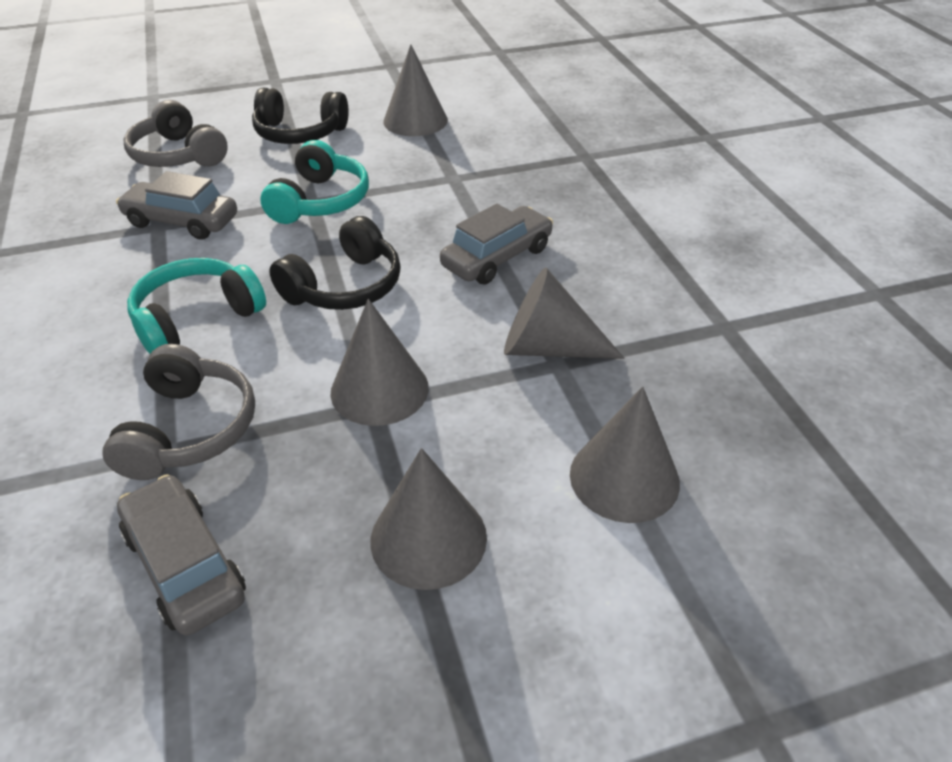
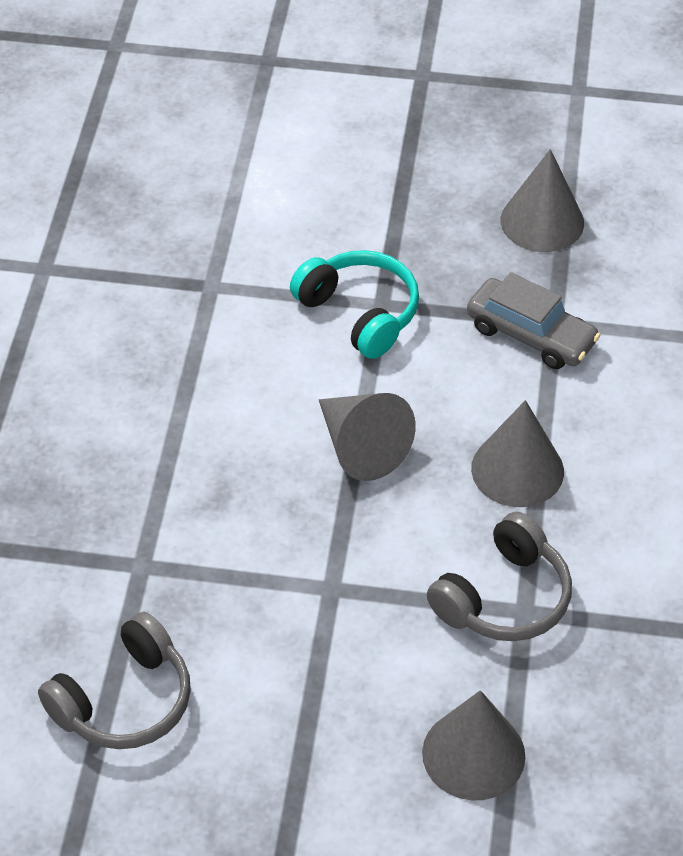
black headphones: 2 -> 0
grey car: 3 -> 1
grey cone: 5 -> 4
turquoise headphones: 2 -> 1

